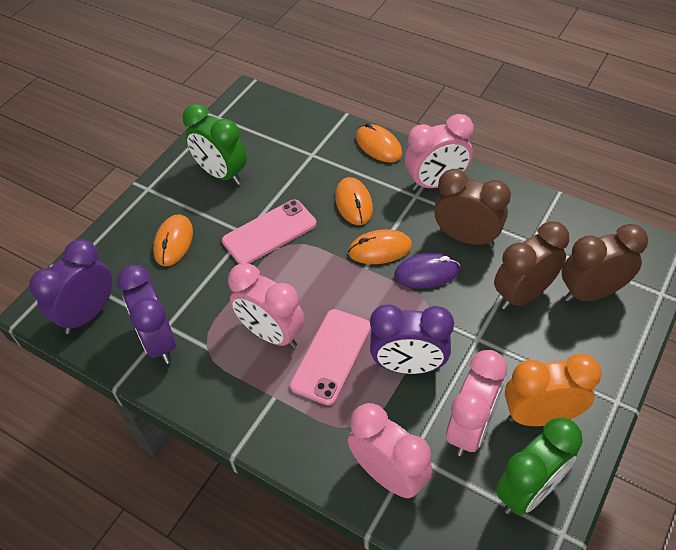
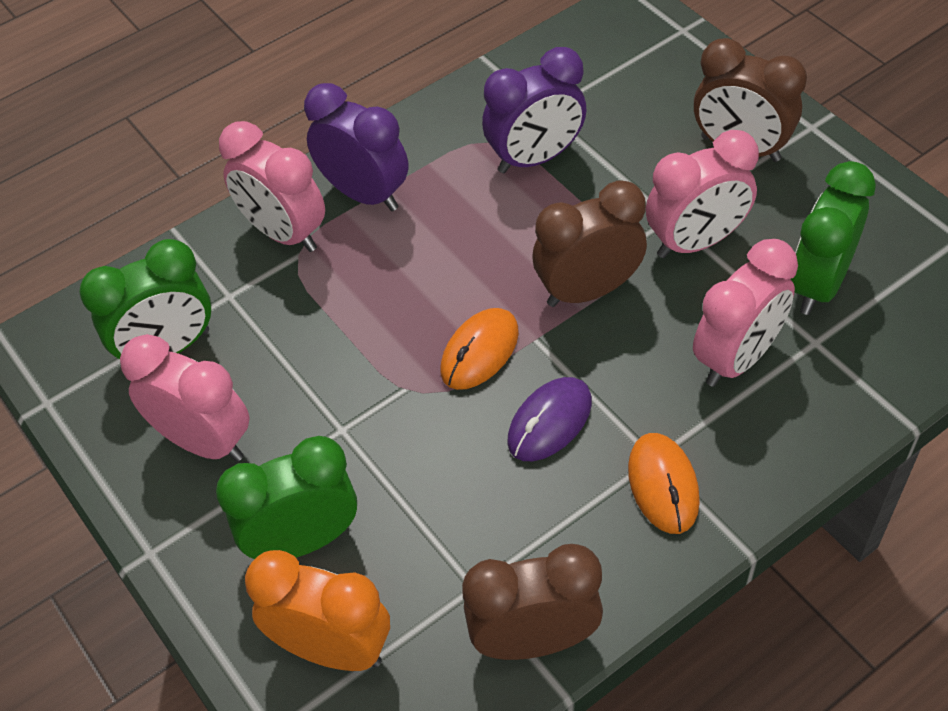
green clock: 2 -> 3
orange mouse: 4 -> 2
pink phone: 2 -> 0
purple clock: 3 -> 2

